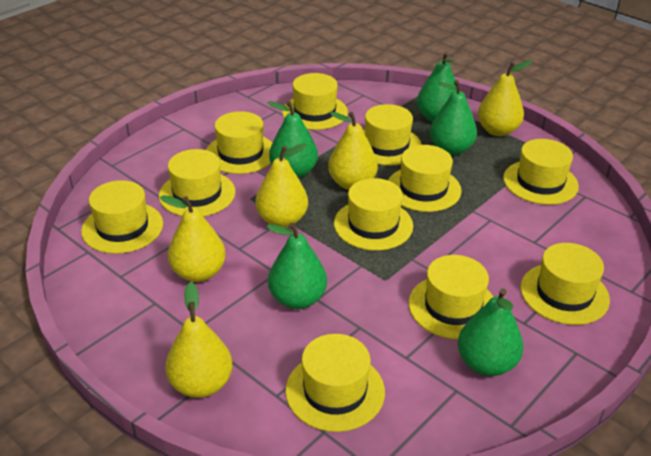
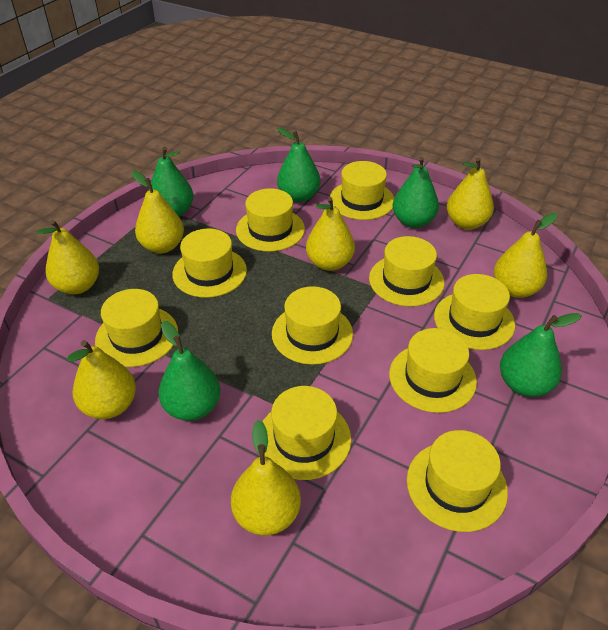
yellow hat: 11 -> 10
yellow pear: 5 -> 7

